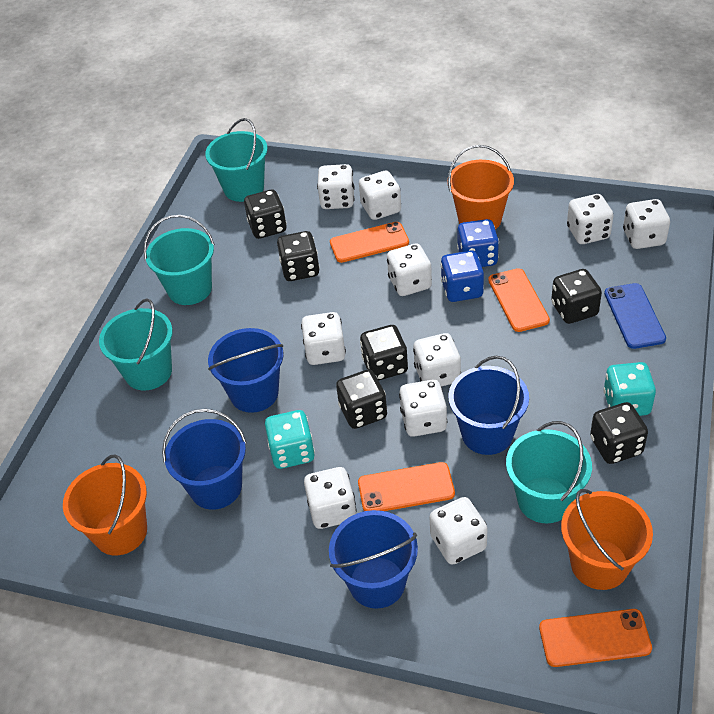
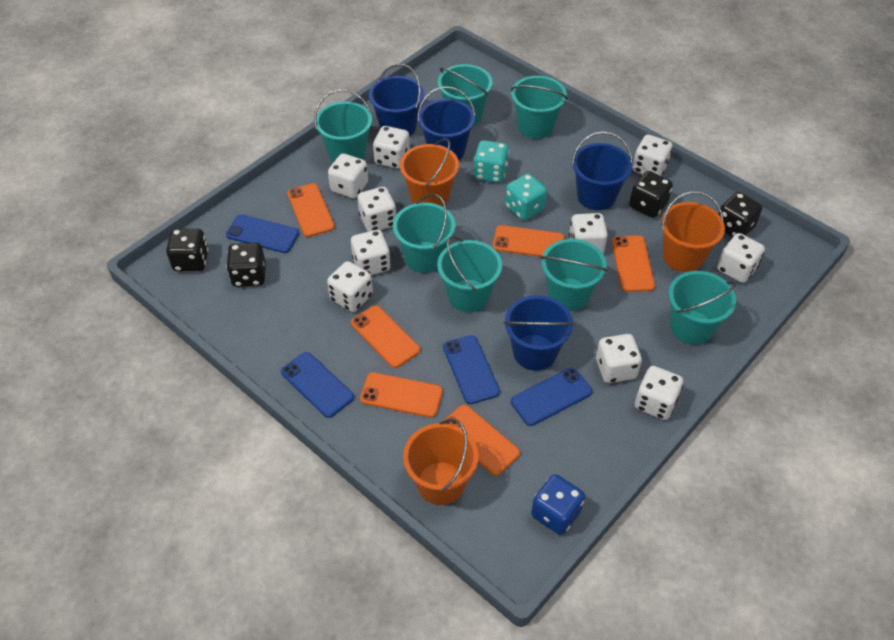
black dice: 6 -> 4
blue dice: 2 -> 1
blue phone: 1 -> 4
orange phone: 4 -> 6
turquoise bucket: 4 -> 7

